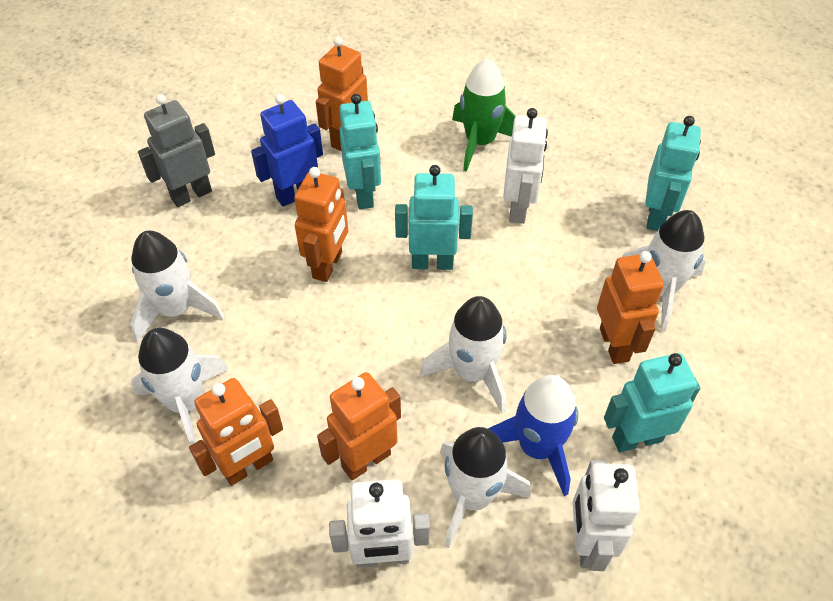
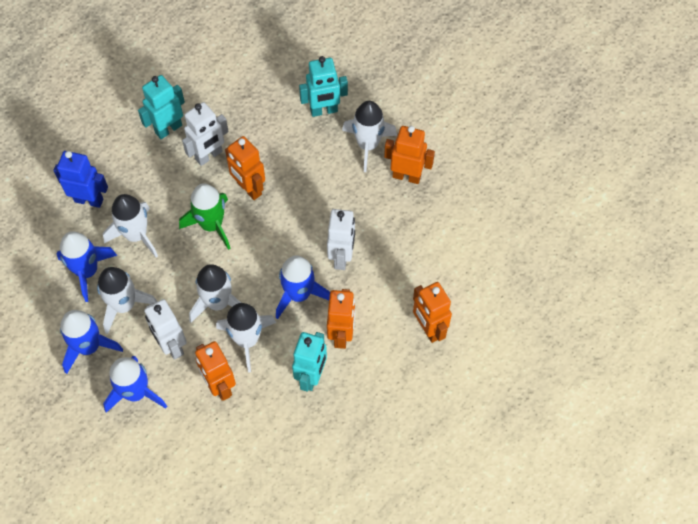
blue rocket: 1 -> 4
grey robot: 1 -> 0
turquoise robot: 4 -> 3

